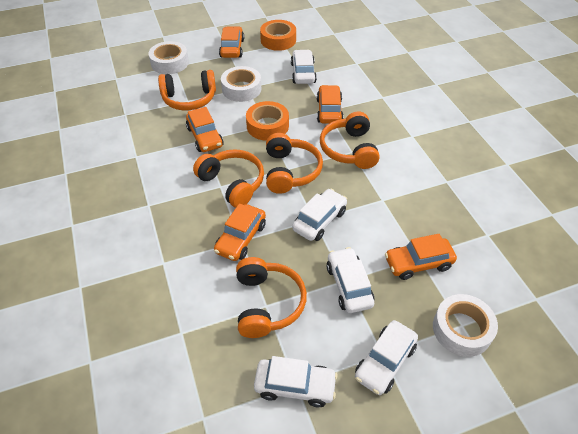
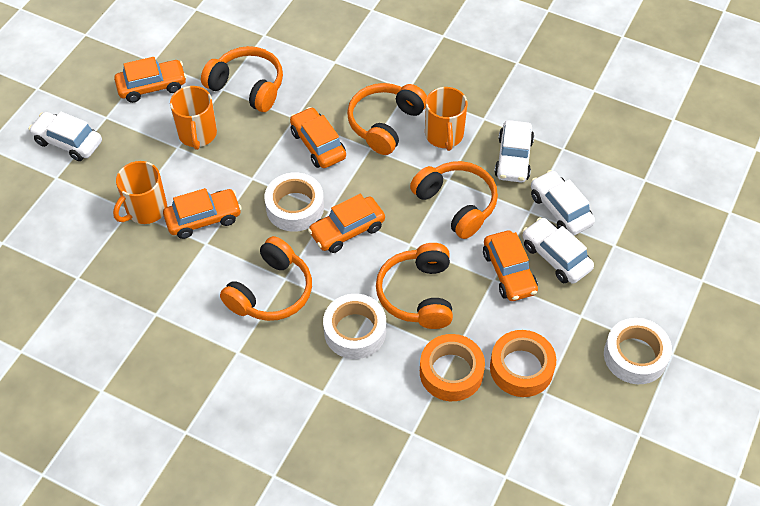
orange mug: 0 -> 3
white car: 5 -> 4

